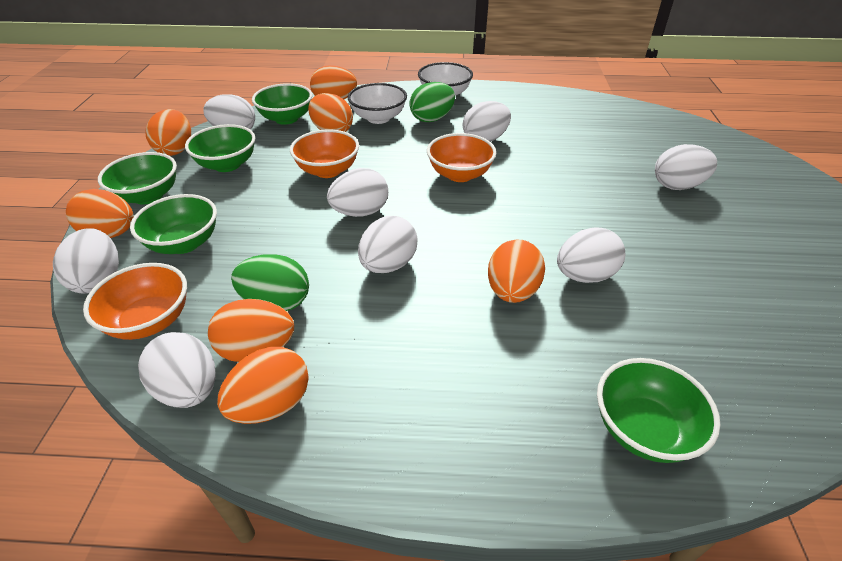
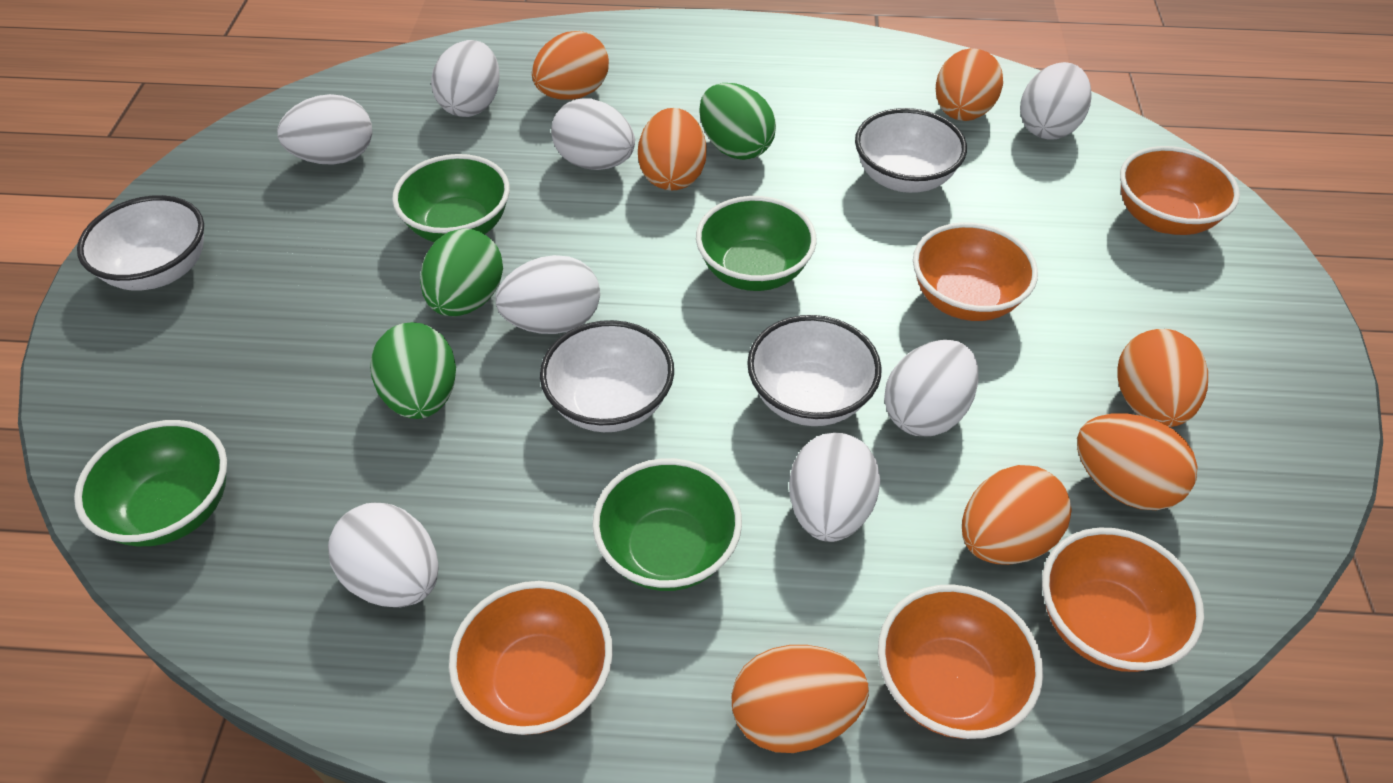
green bowl: 5 -> 4
green egg: 2 -> 3
orange bowl: 3 -> 5
white bowl: 2 -> 4

